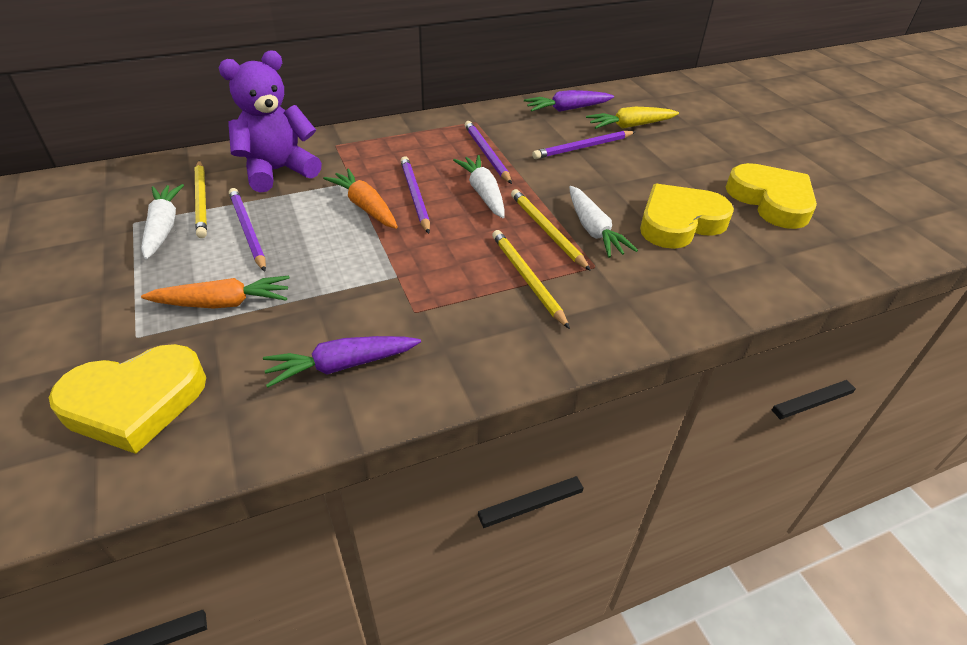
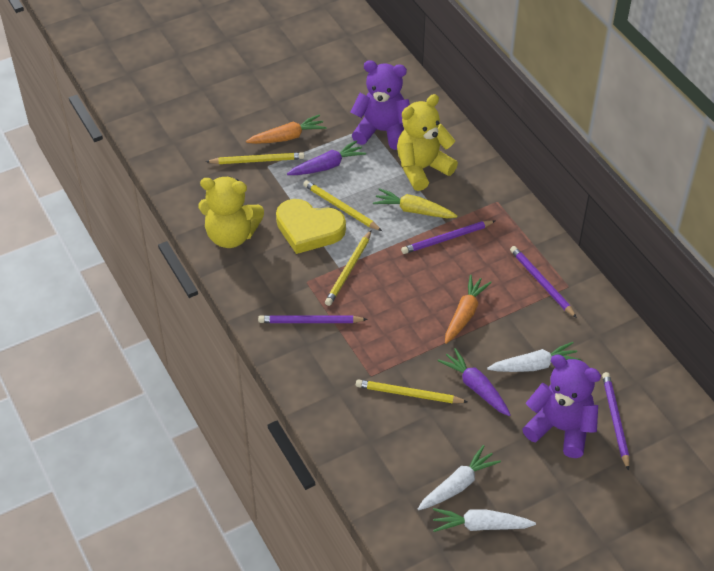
purple teddy bear: 1 -> 2
yellow heart: 3 -> 1
yellow pencil: 3 -> 4
yellow teddy bear: 0 -> 2

